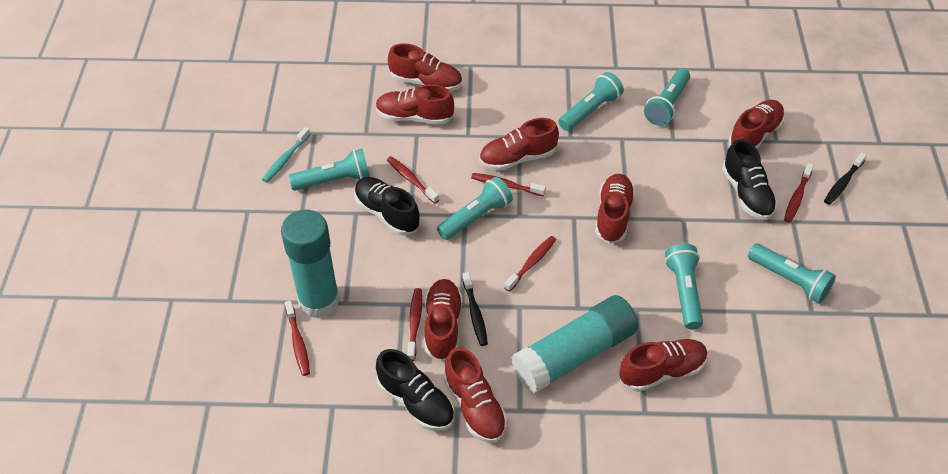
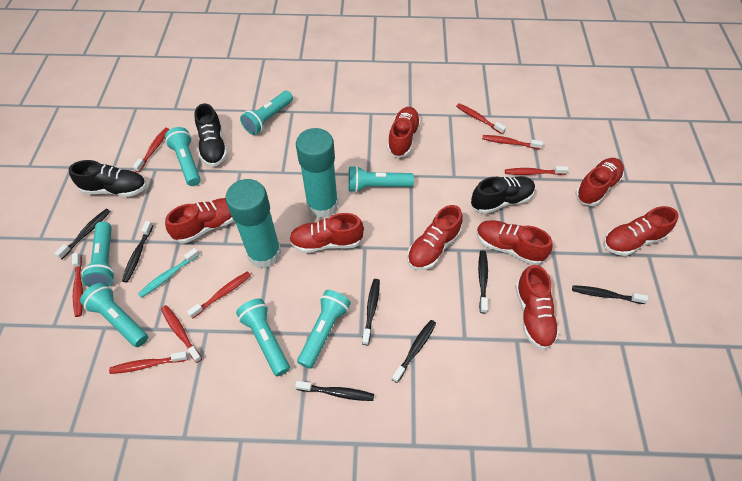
black toothbrush: 2 -> 7
red toothbrush: 6 -> 8
turquoise flashlight: 6 -> 7

